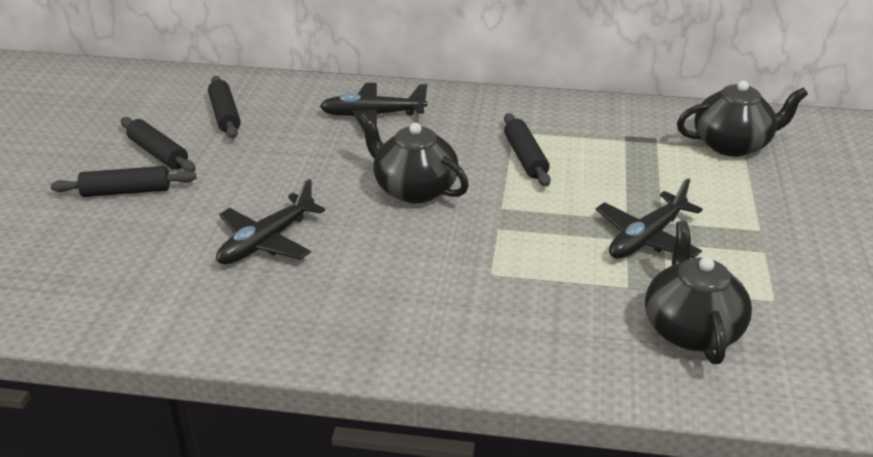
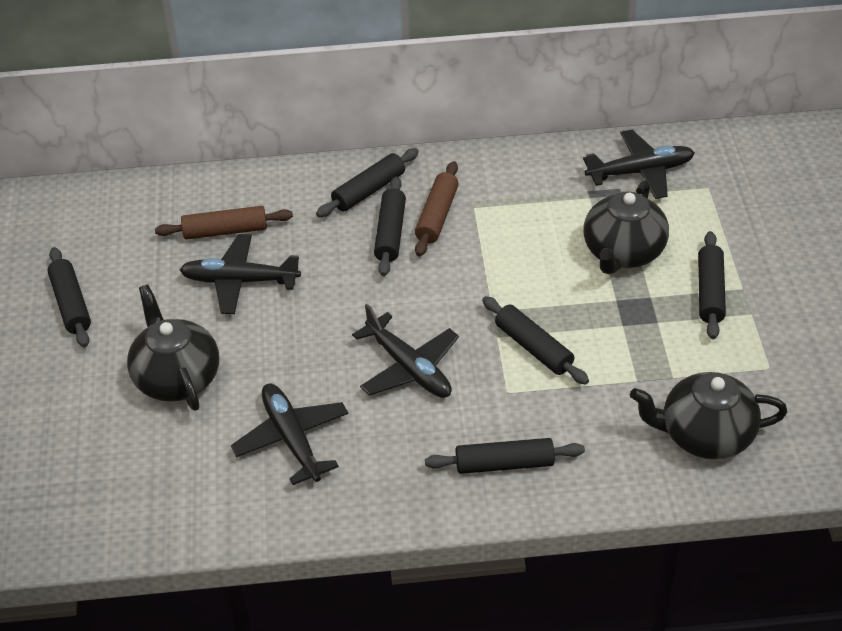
black plane: 3 -> 4
black rolling pin: 4 -> 6
brown rolling pin: 0 -> 2

